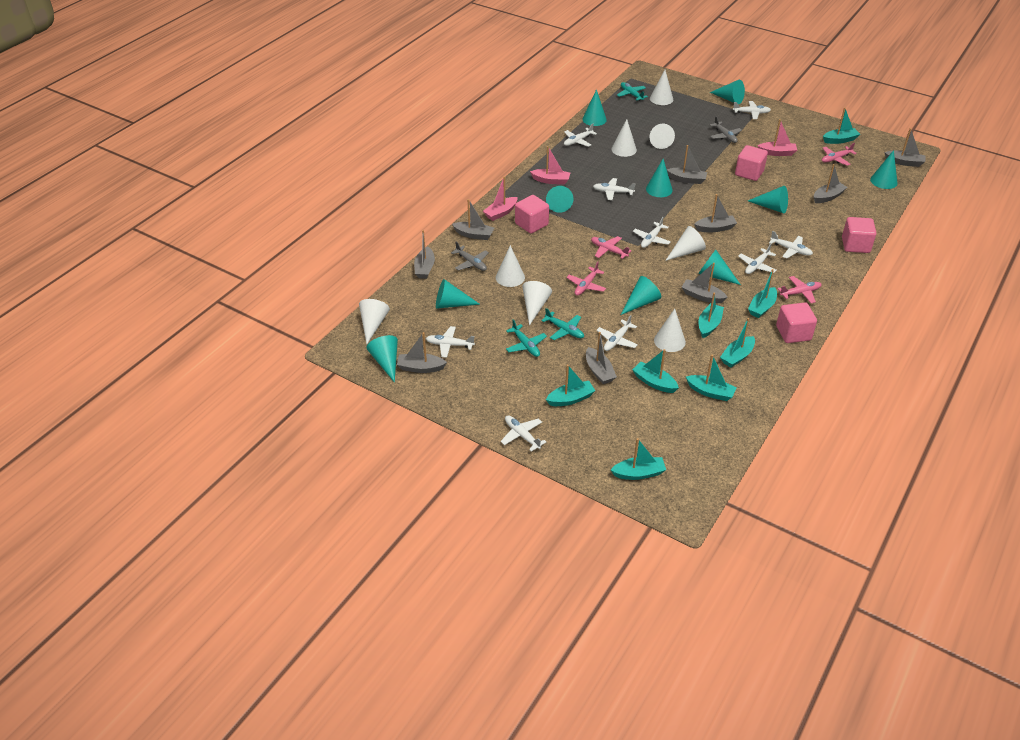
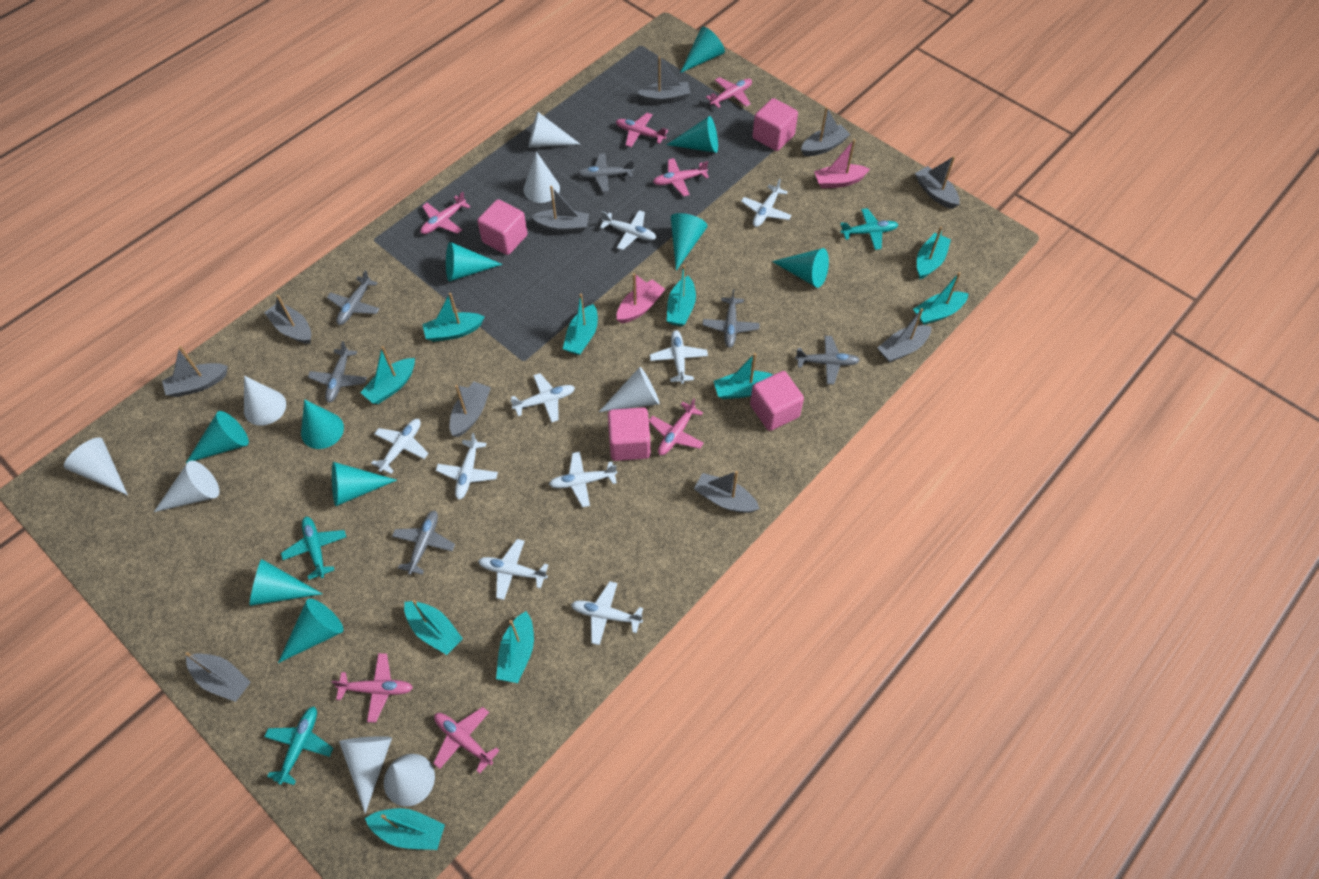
grey boat: 9 -> 10
grey plane: 2 -> 6
pink boat: 3 -> 2
pink plane: 4 -> 7
turquoise boat: 8 -> 10

